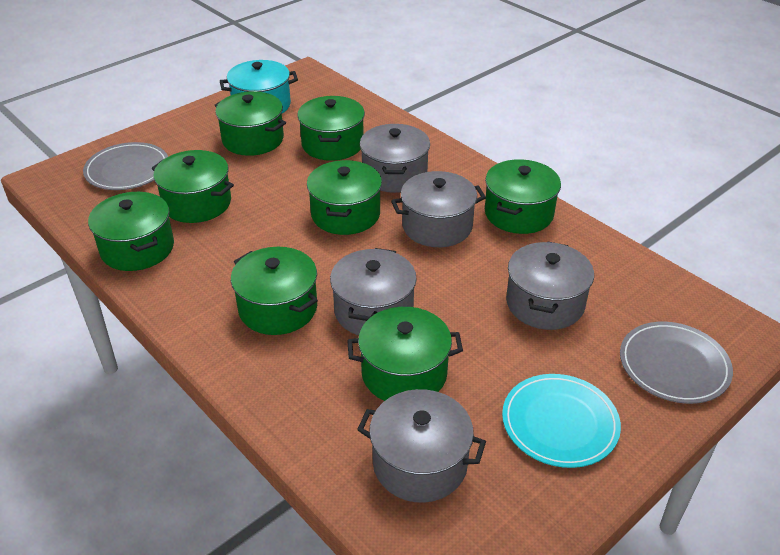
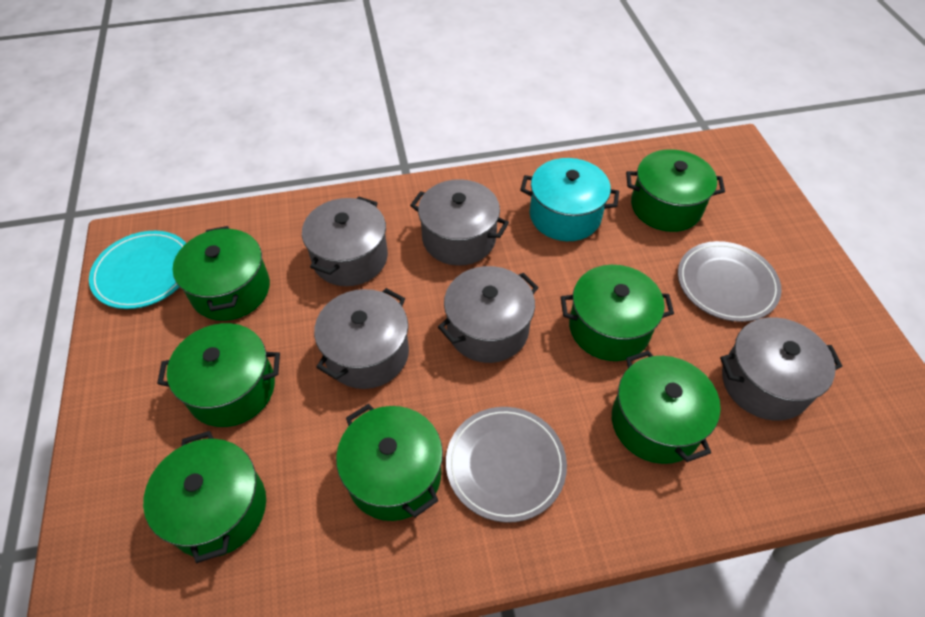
green pot: 8 -> 7

